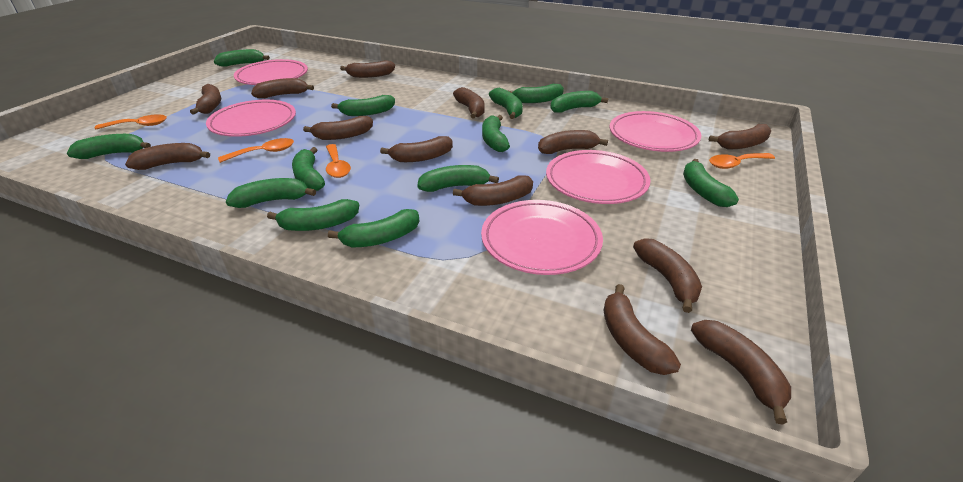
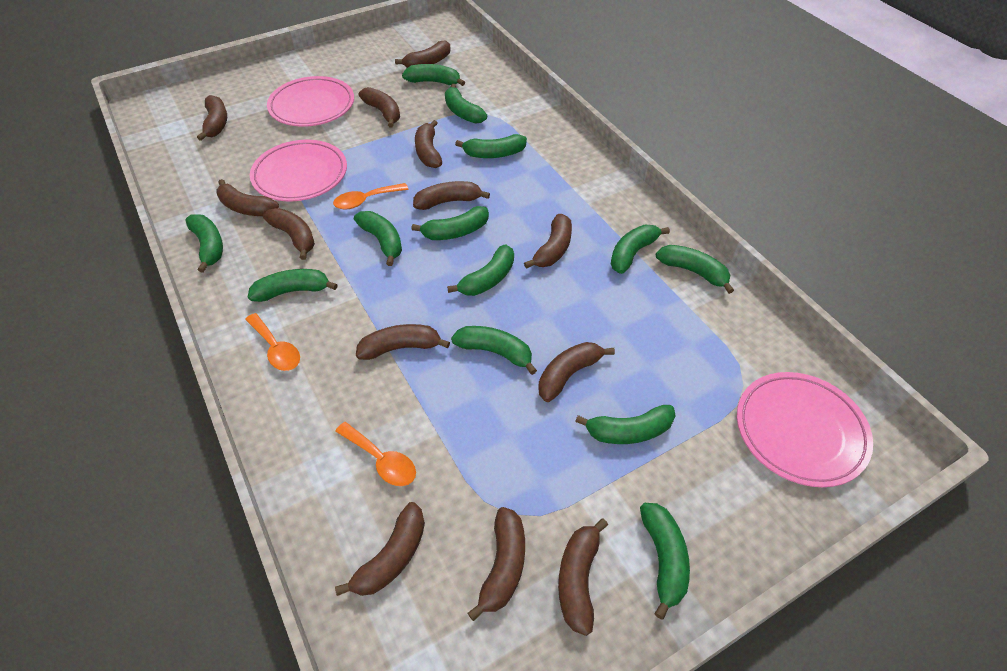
orange spoon: 4 -> 3
pink plate: 5 -> 3

